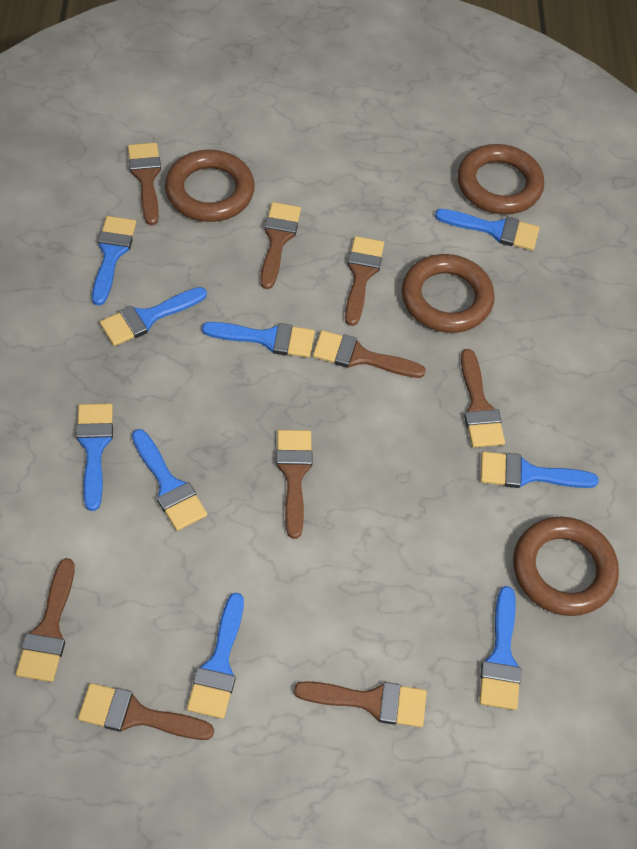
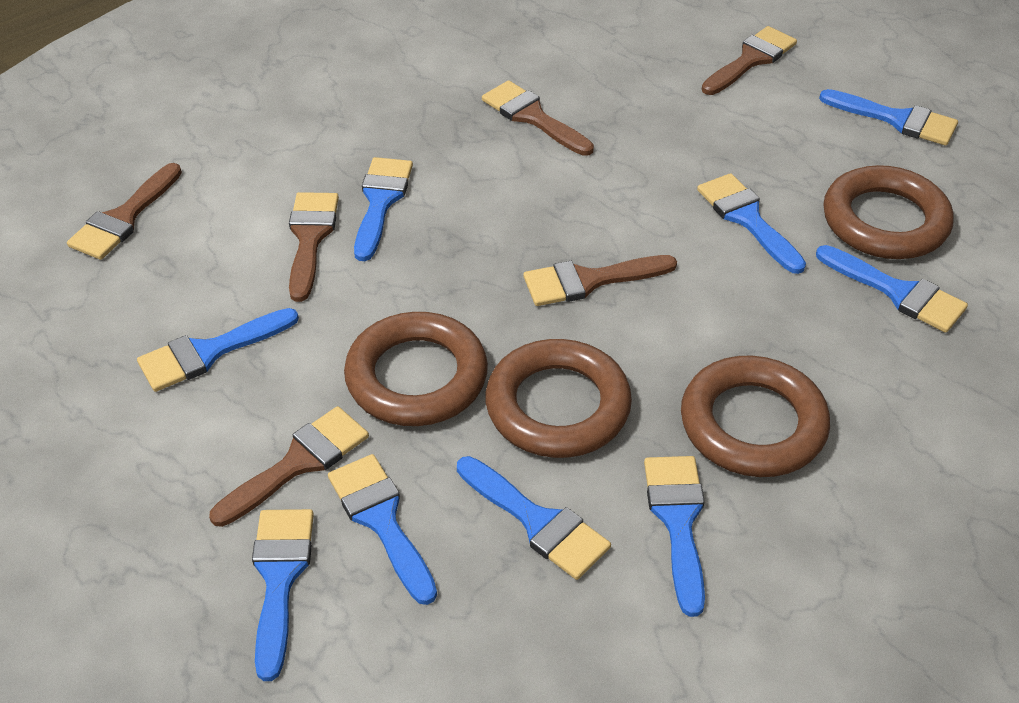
brown brush: 9 -> 6

